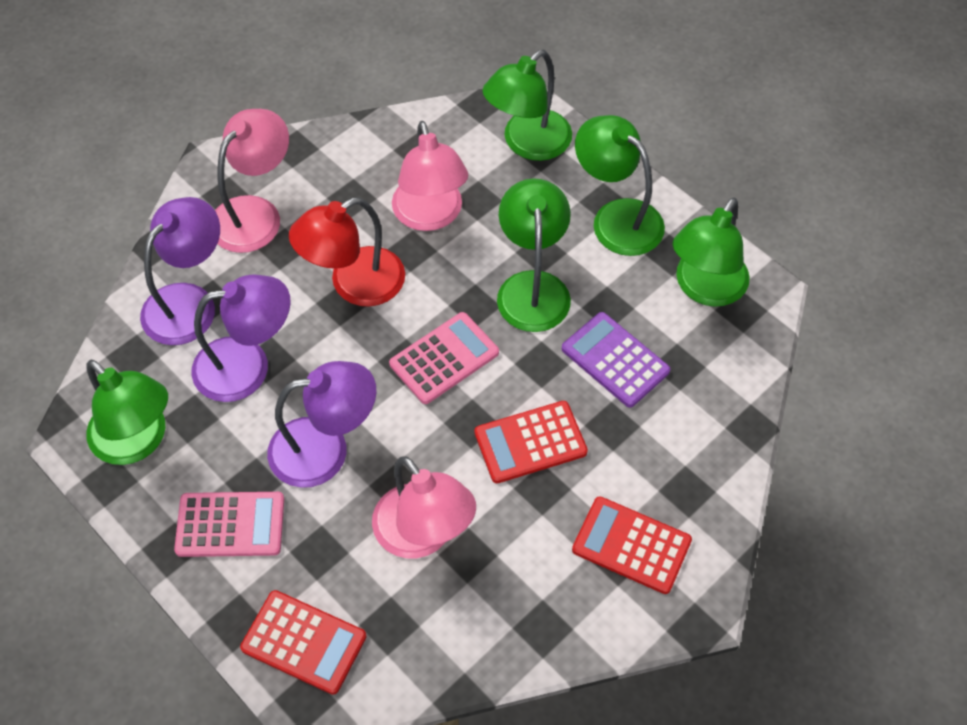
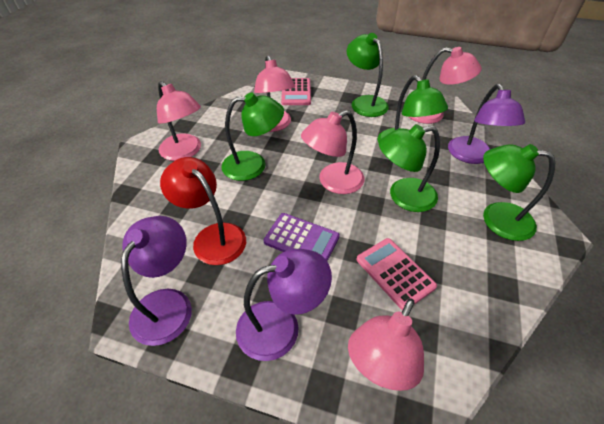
pink lamp: 3 -> 5
red calculator: 3 -> 0

